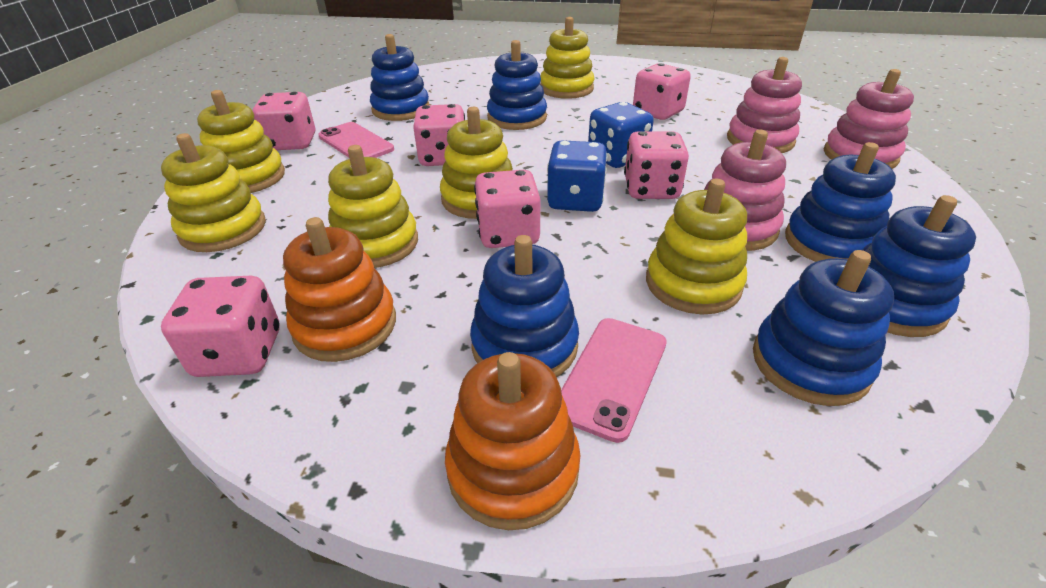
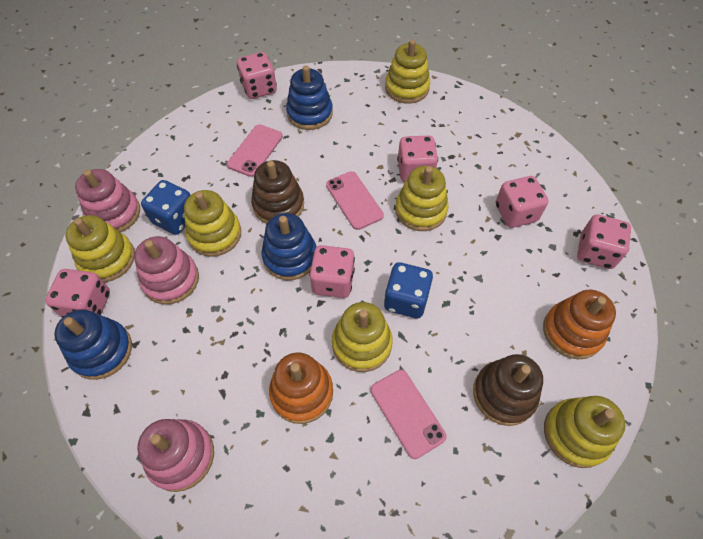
blue stacking toy: 6 -> 3
brown stacking toy: 0 -> 2
pink phone: 2 -> 3

